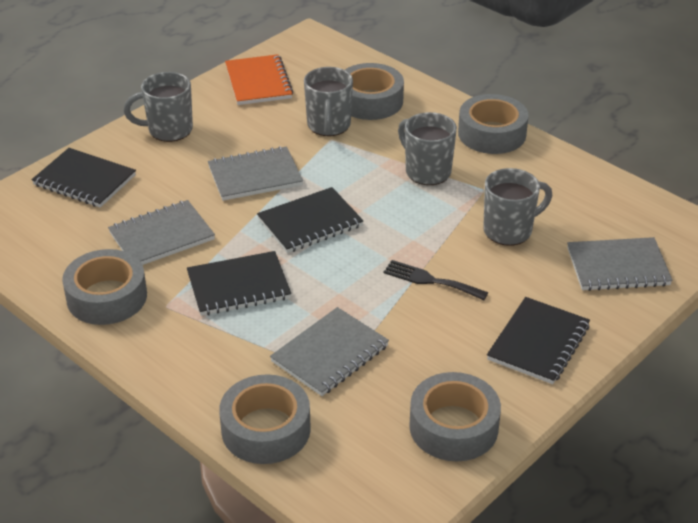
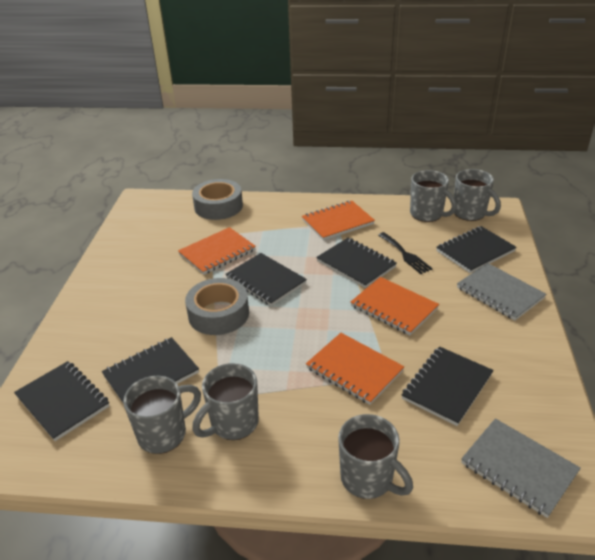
black notebook: 4 -> 6
grey mug: 4 -> 5
grey notebook: 4 -> 2
grey tape: 5 -> 2
orange notebook: 1 -> 4

